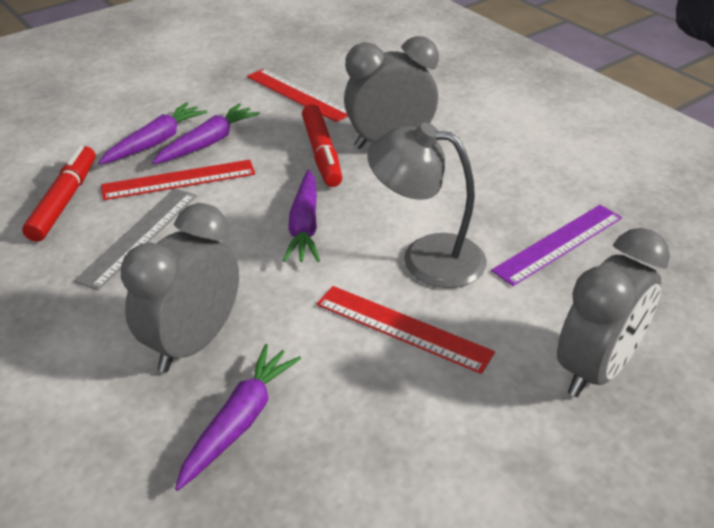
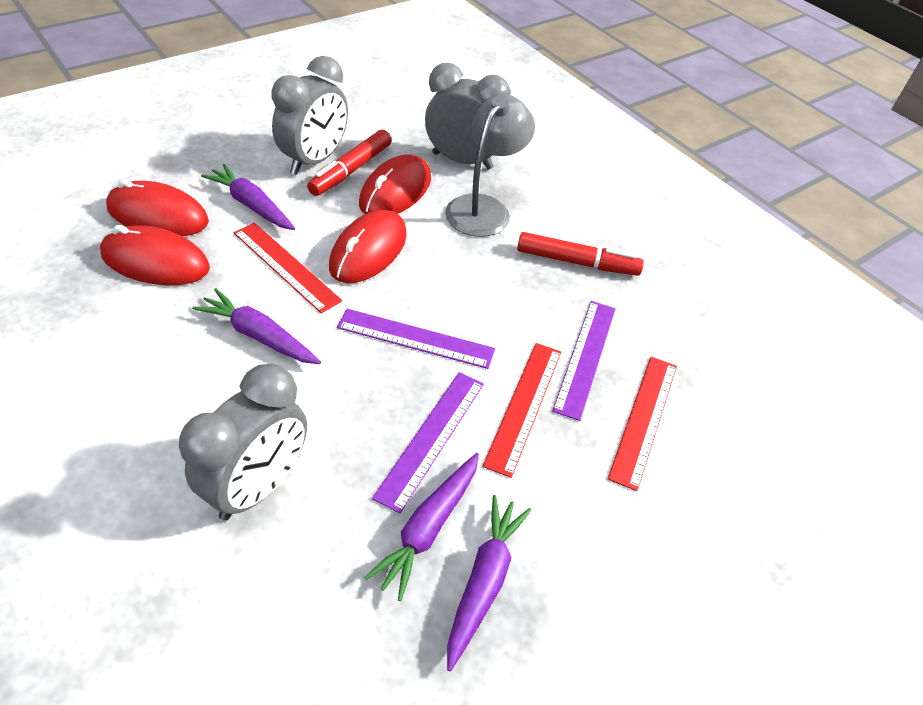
grey ruler: 1 -> 0
purple ruler: 1 -> 3
red mouse: 0 -> 4

